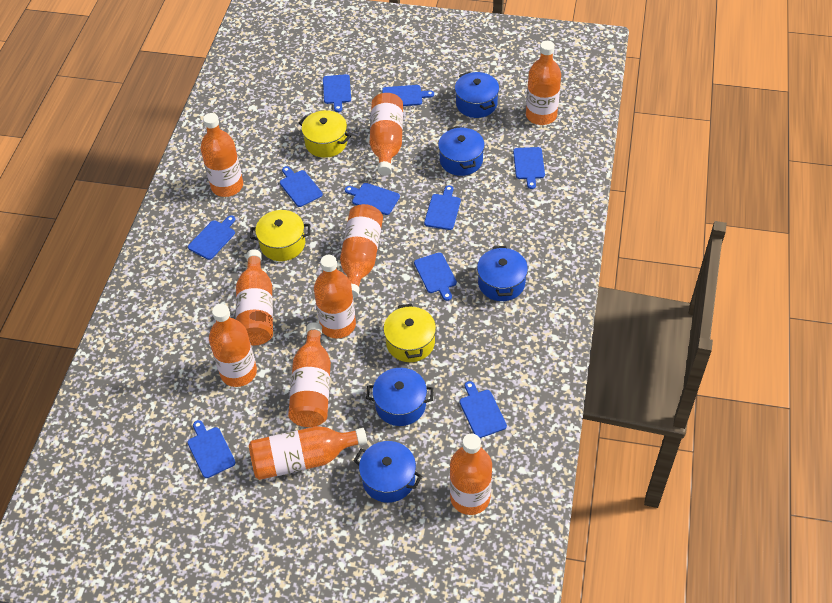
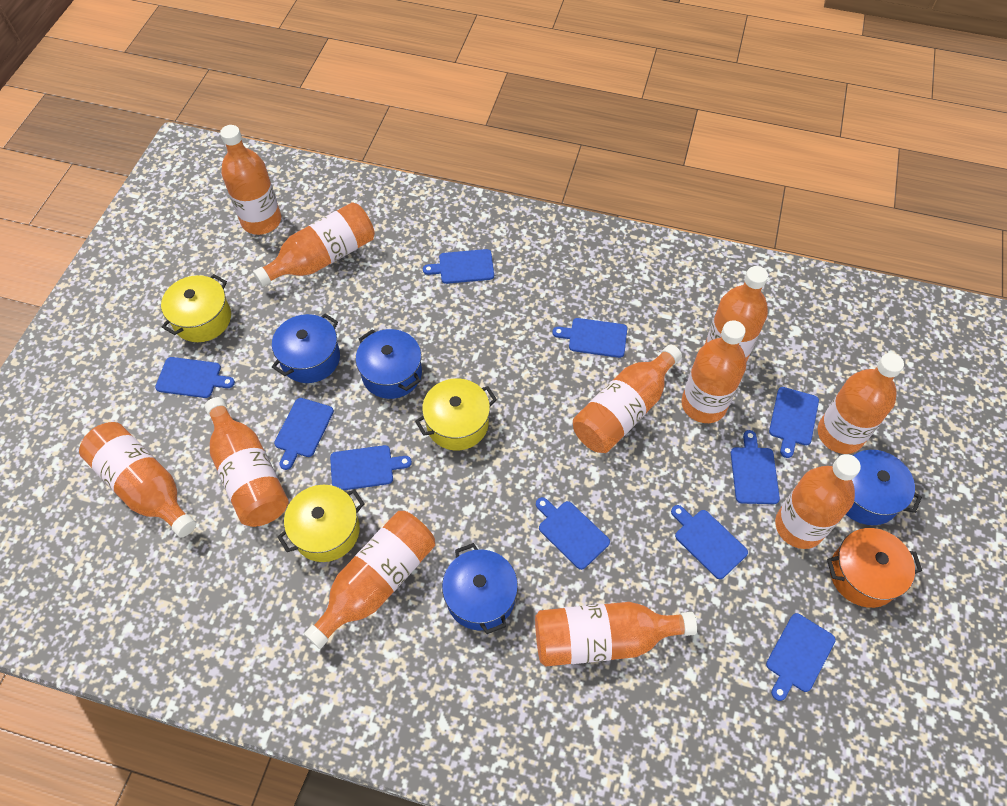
blue pot: 5 -> 4
orange bottle: 10 -> 11
orange pot: 0 -> 1

